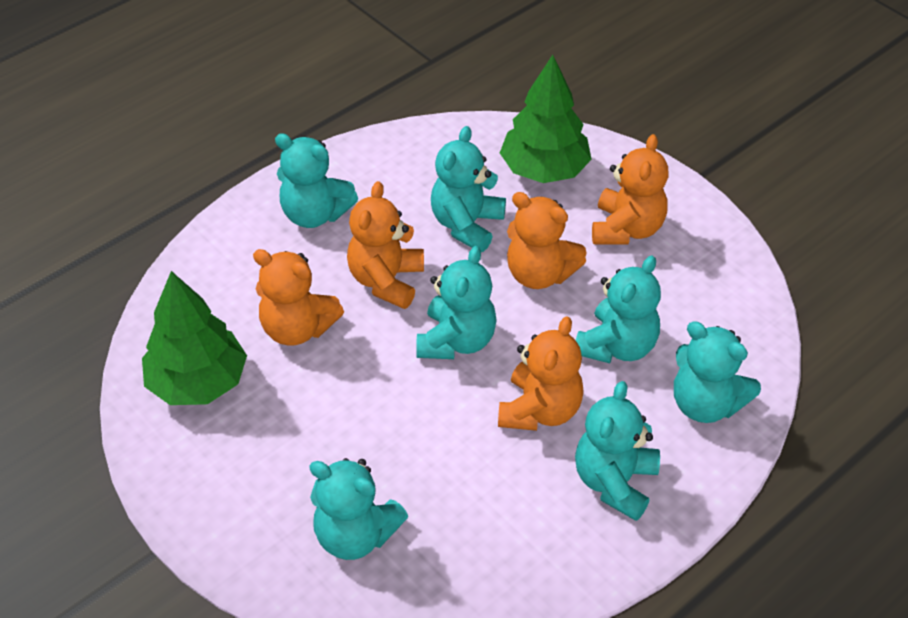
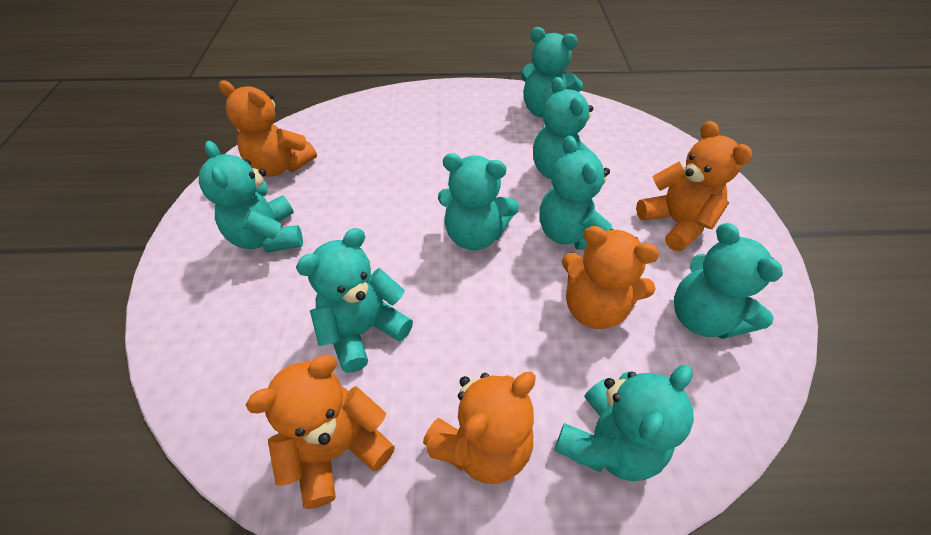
green tree: 2 -> 0
turquoise teddy bear: 7 -> 8

